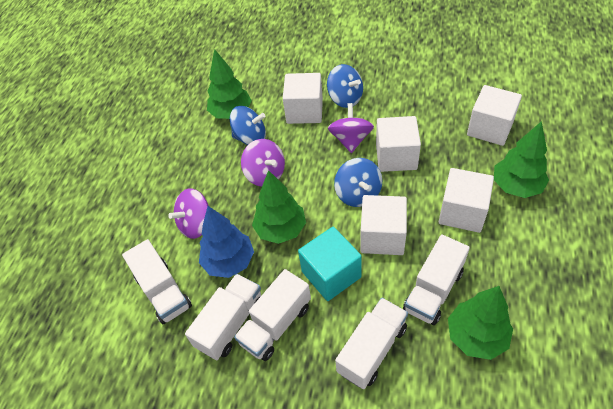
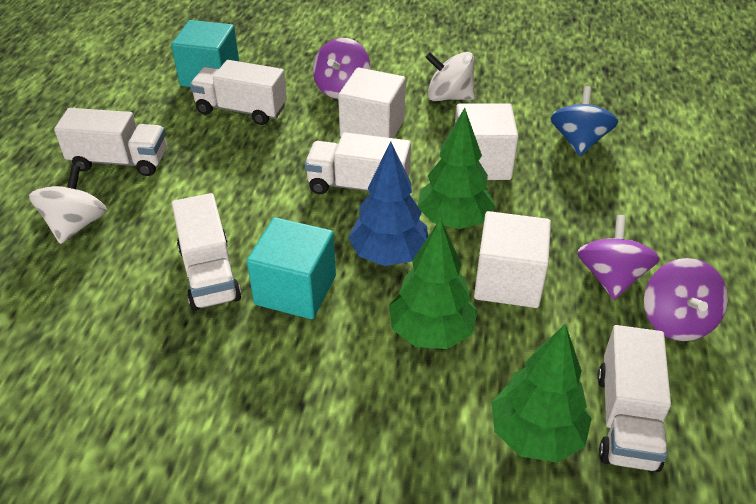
blue spinning top: 3 -> 1
green tree: 4 -> 3
turquoise cube: 1 -> 2
white cube: 5 -> 3
white spinning top: 0 -> 2

